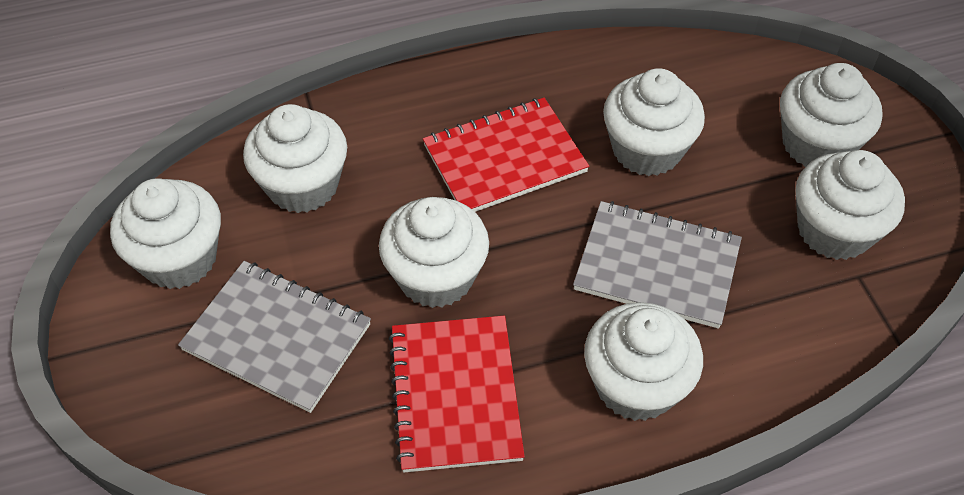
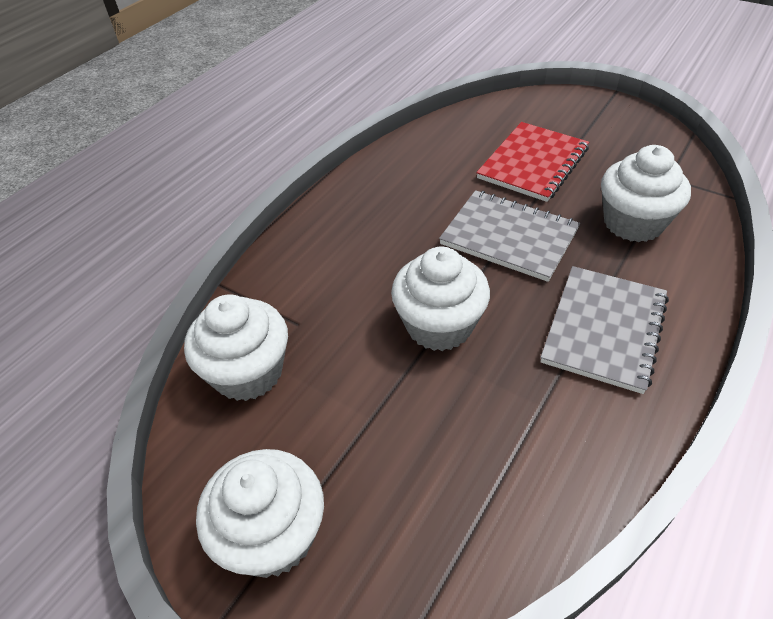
red notebook: 2 -> 1
white cupcake: 7 -> 4

